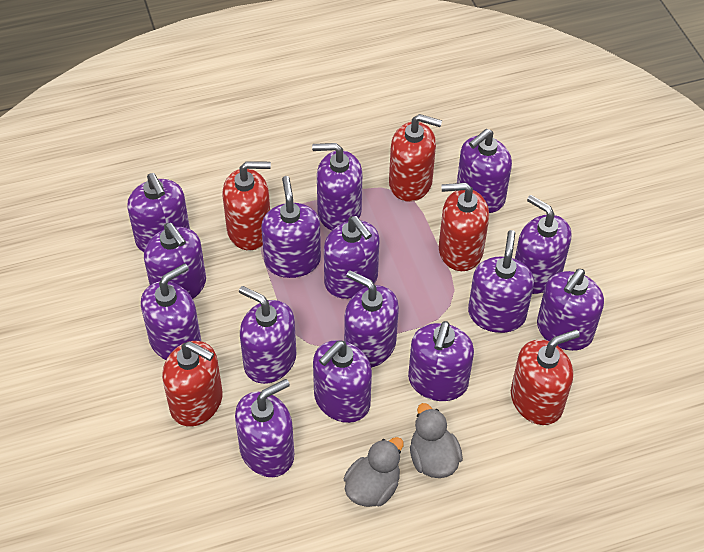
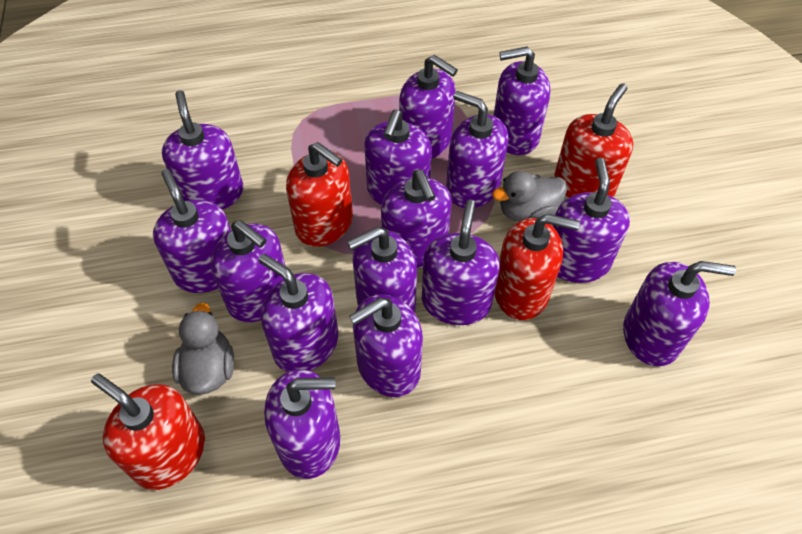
red soap dispenser: 5 -> 4

